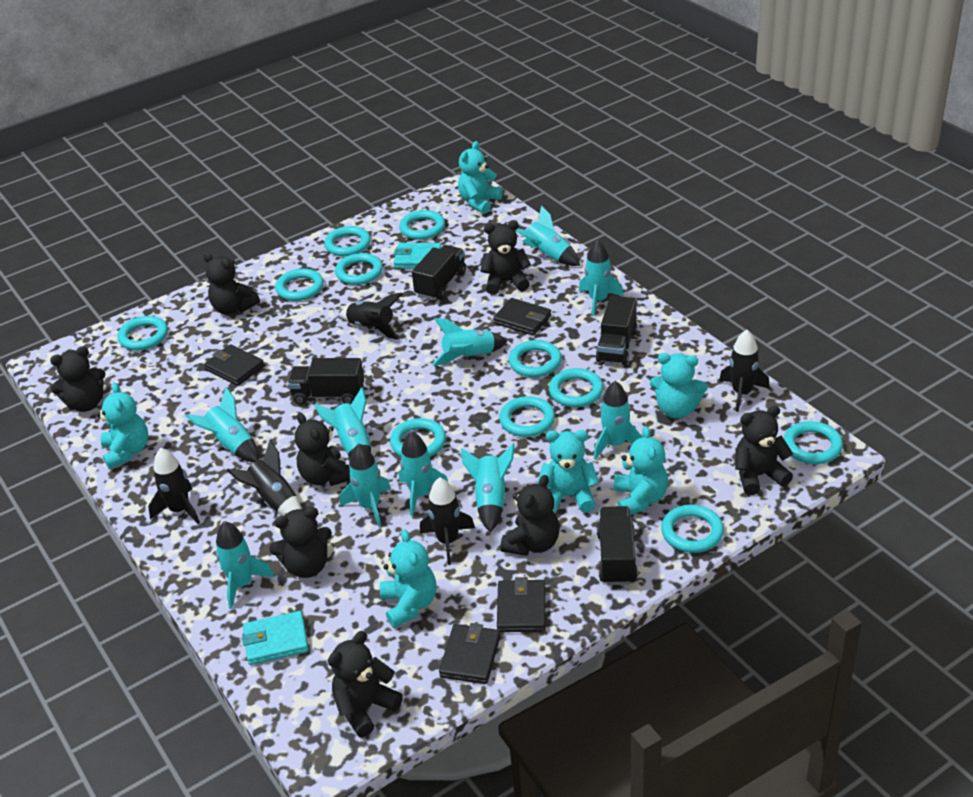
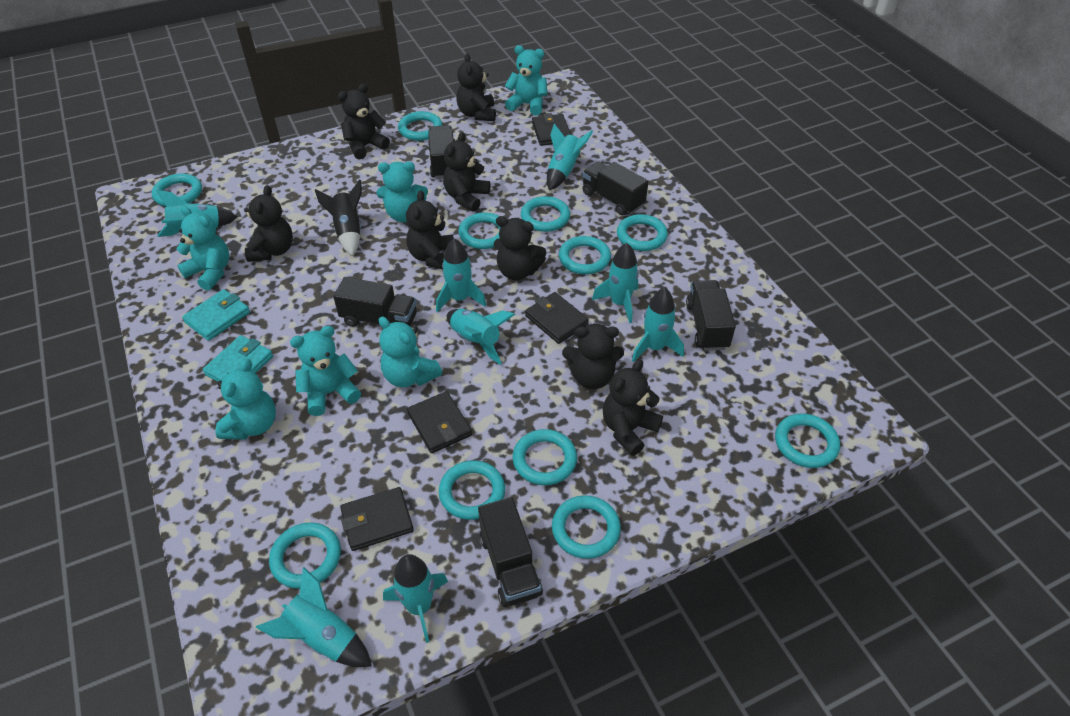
black rocket: 5 -> 1
black truck: 4 -> 5
turquoise rocket: 10 -> 8

